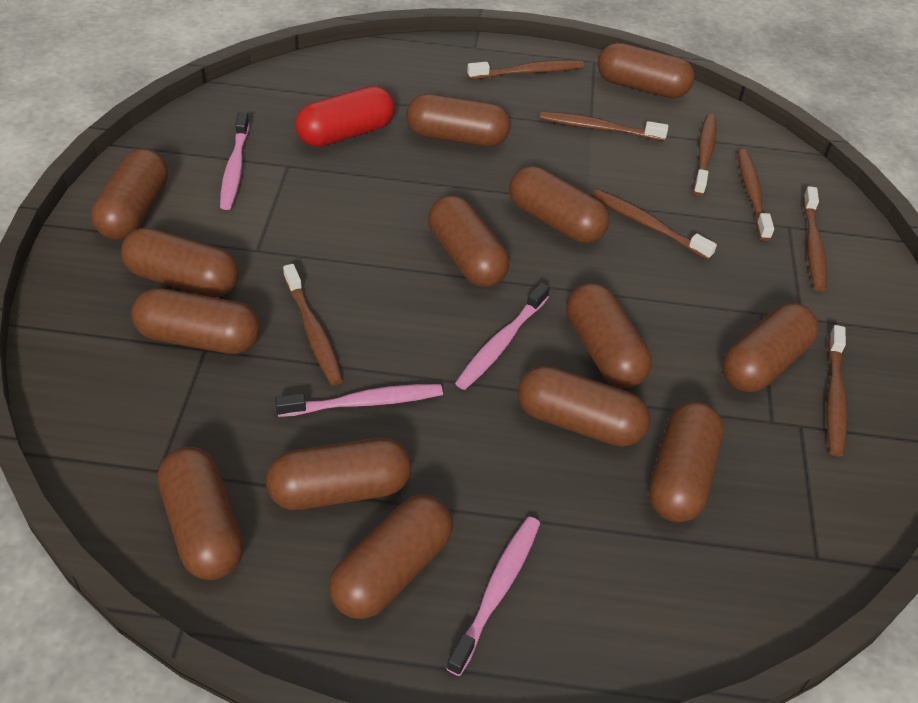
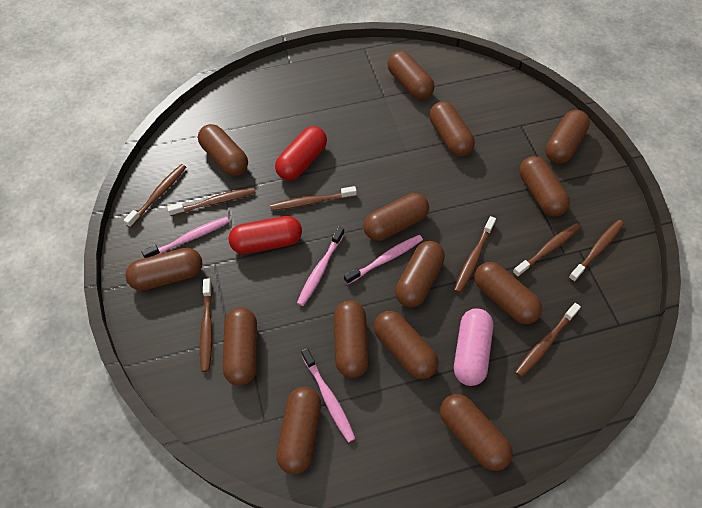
pink capsule: 0 -> 1
red capsule: 1 -> 2

